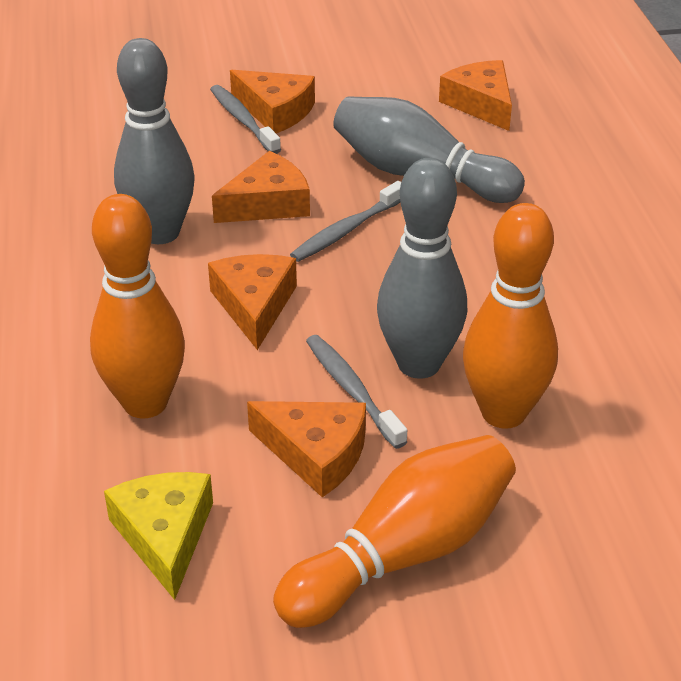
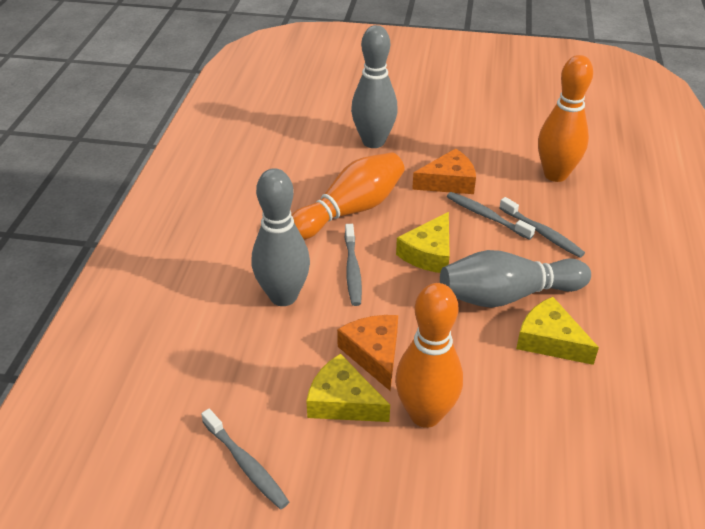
grey toothbrush: 3 -> 4
orange cheese: 5 -> 2
yellow cheese: 1 -> 3

